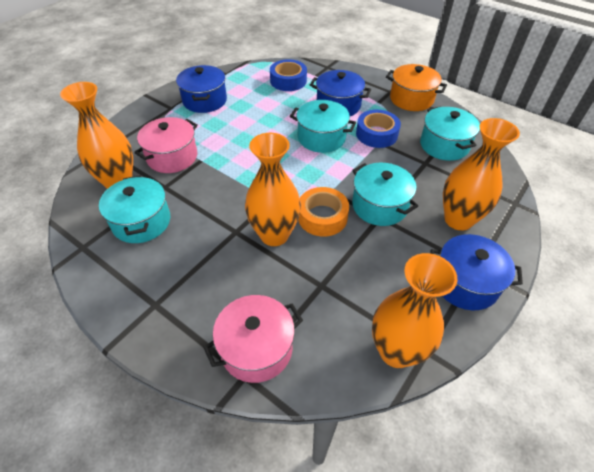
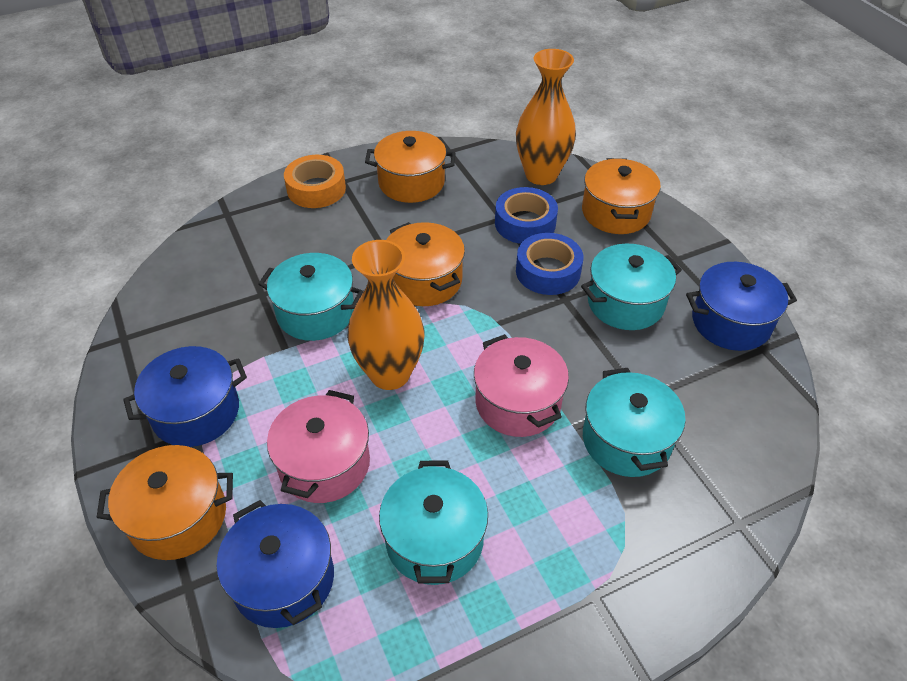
orange pot: 1 -> 4
orange vase: 4 -> 2

